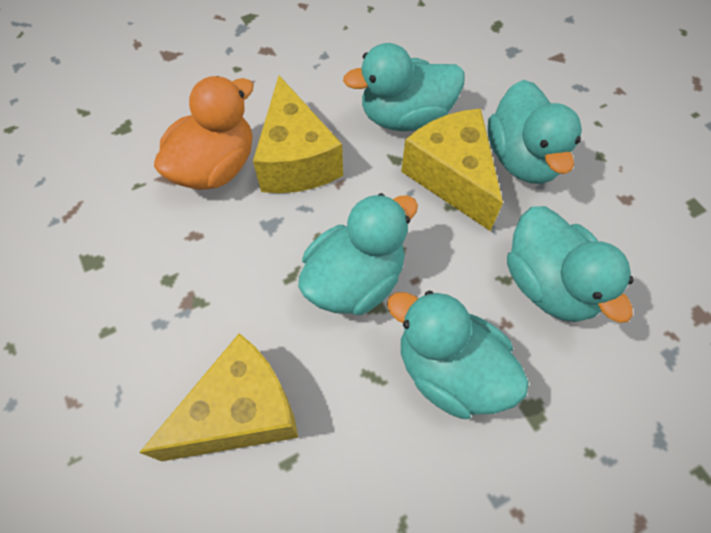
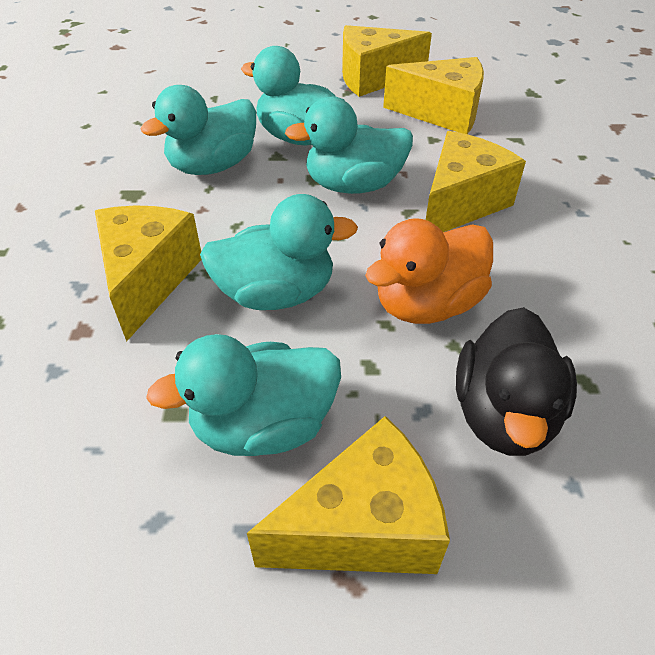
black duck: 0 -> 1
yellow cheese: 3 -> 5

